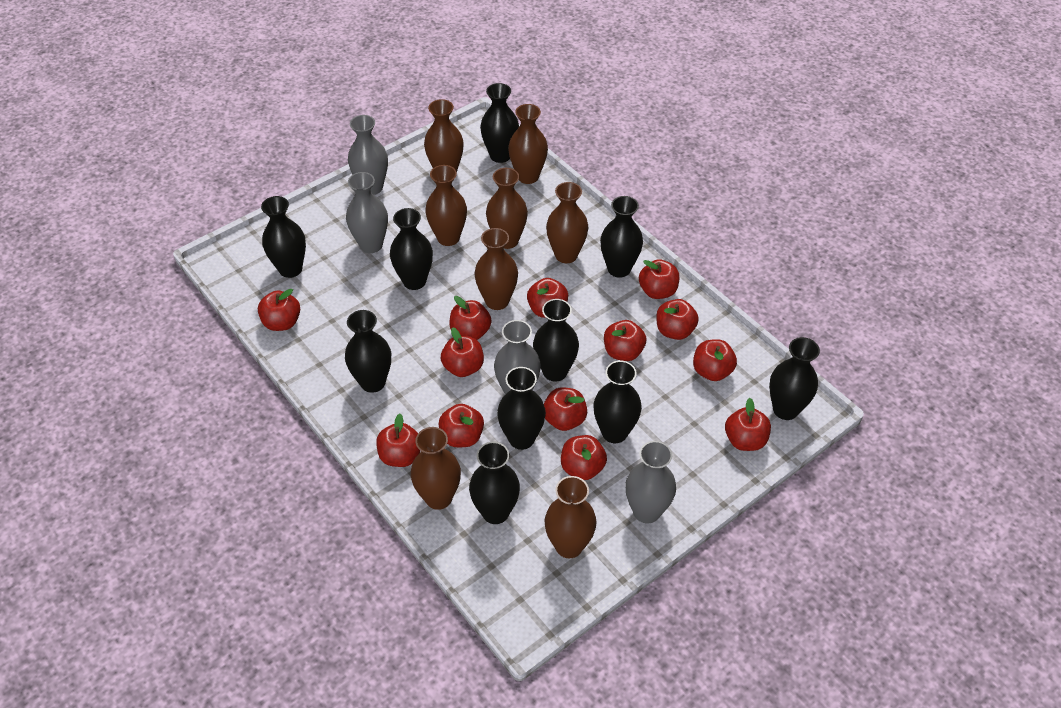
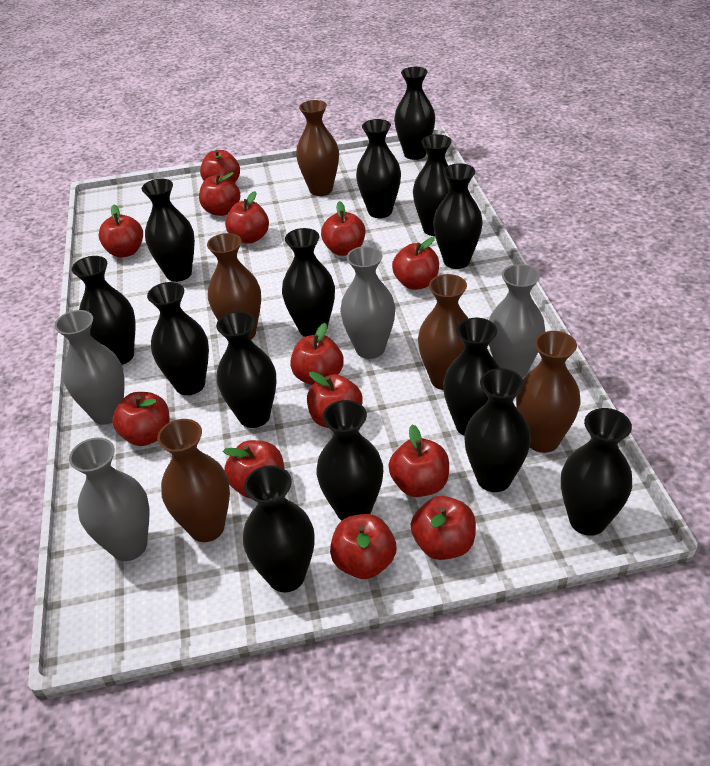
black vase: 10 -> 14
brown vase: 8 -> 5

